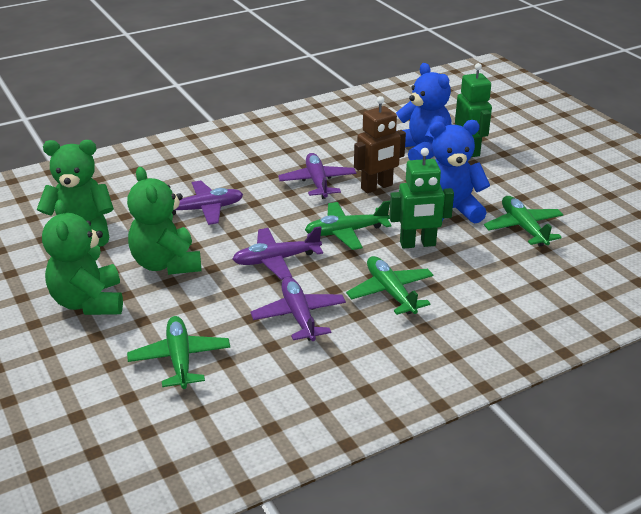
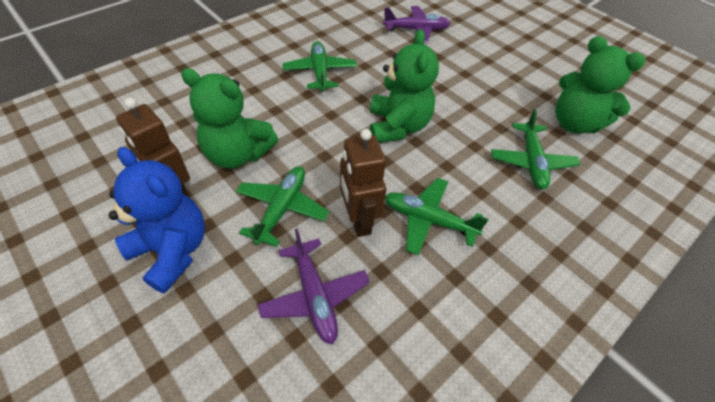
blue teddy bear: 2 -> 1
brown robot: 1 -> 2
green robot: 2 -> 0
purple plane: 4 -> 2

